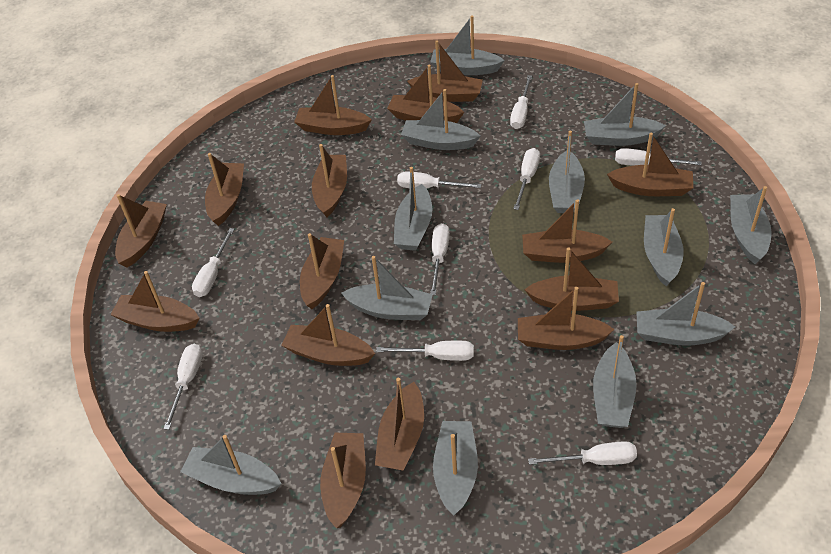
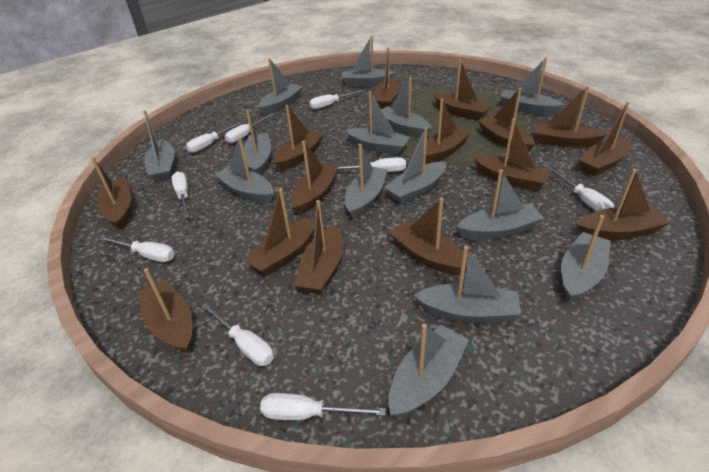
grey boat: 12 -> 14

